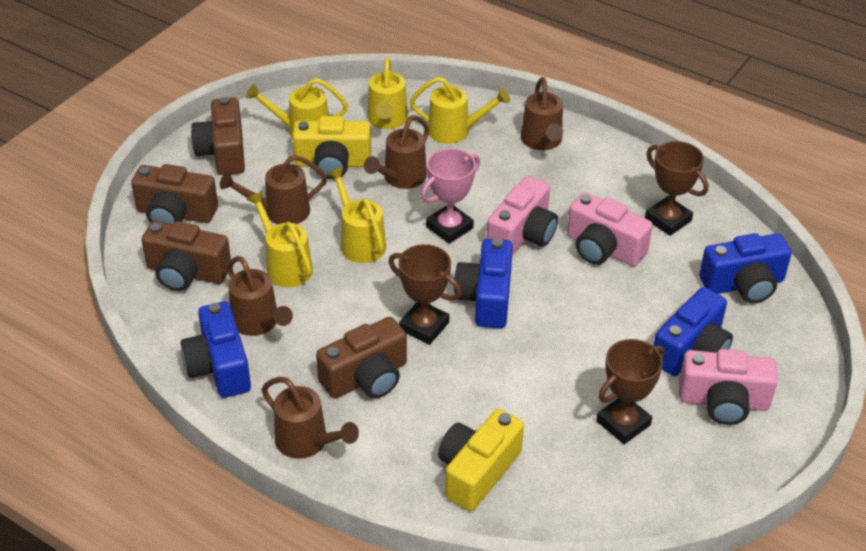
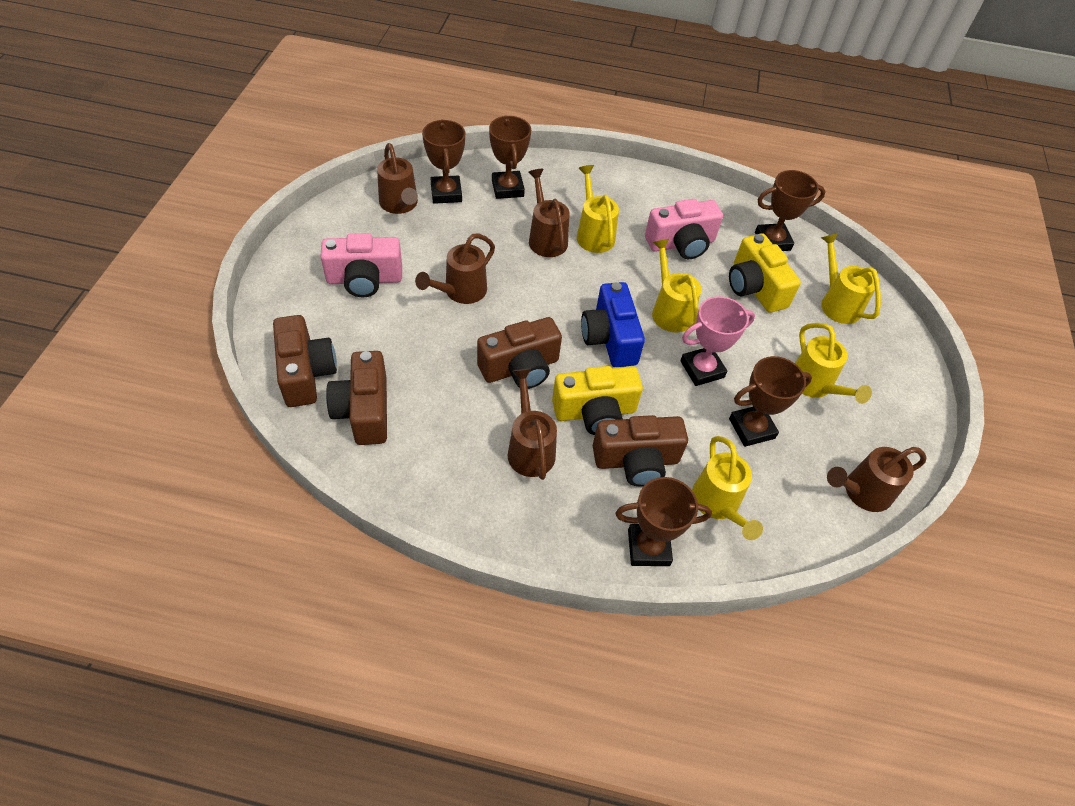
blue camera: 4 -> 1
brown trophy: 3 -> 5
pink camera: 3 -> 2

